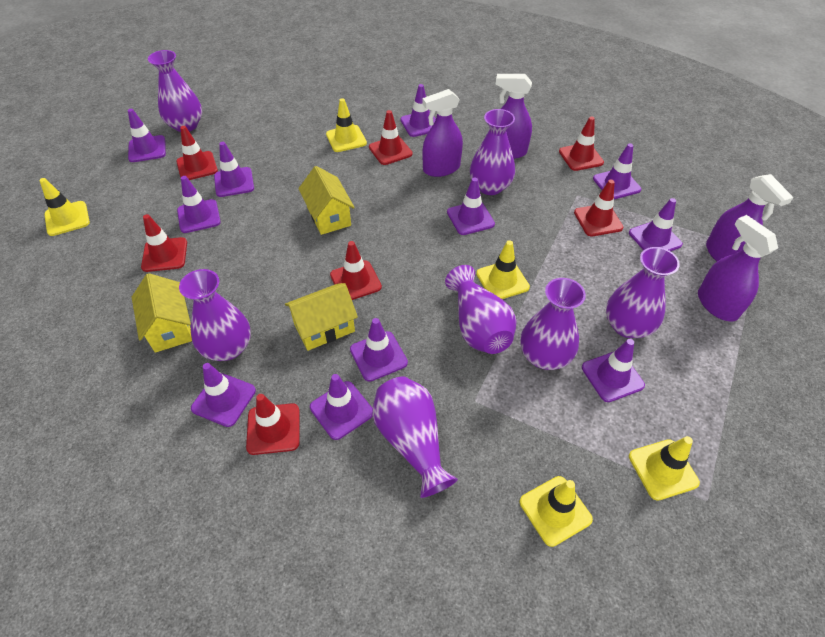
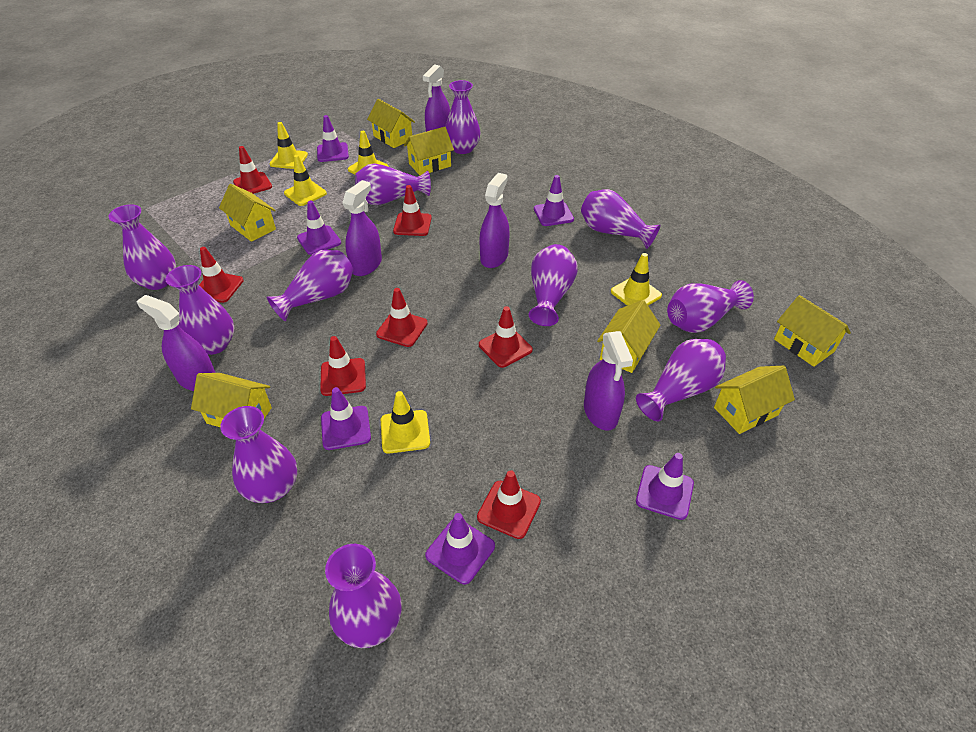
purple spray bottle: 4 -> 5
purple traffic cone: 11 -> 6
purple vase: 7 -> 11
yellow house: 3 -> 7

